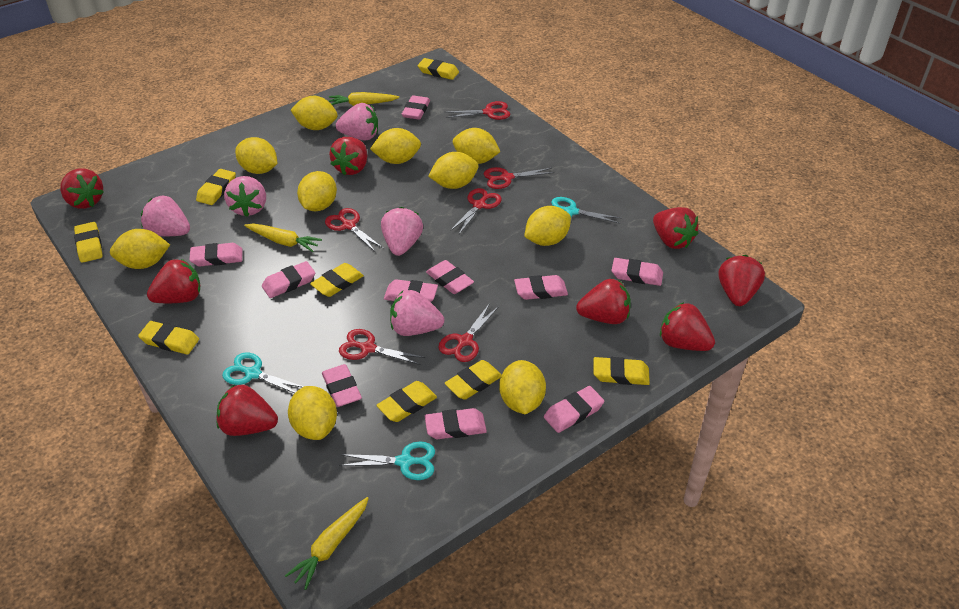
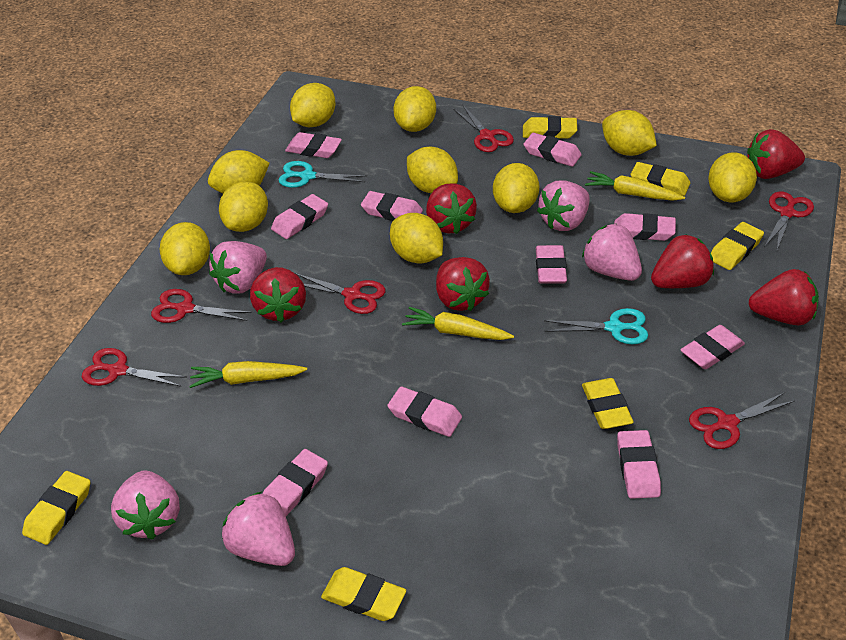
red strawberry: 8 -> 6
turquoise scissors: 3 -> 2
yellow eraser: 8 -> 6

